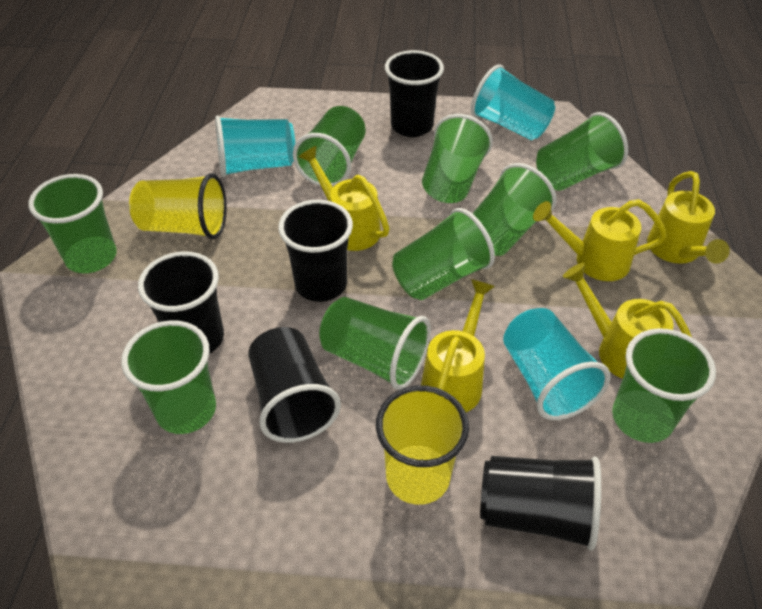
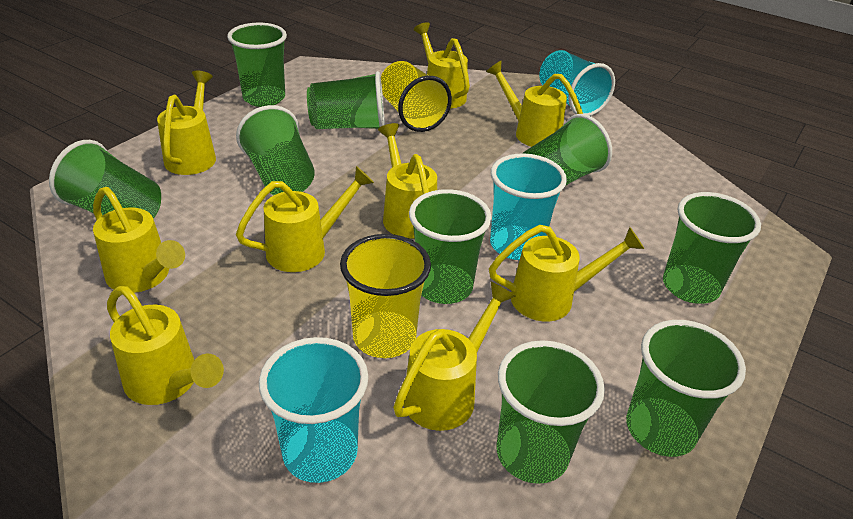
black cup: 5 -> 0
yellow watering can: 5 -> 9

